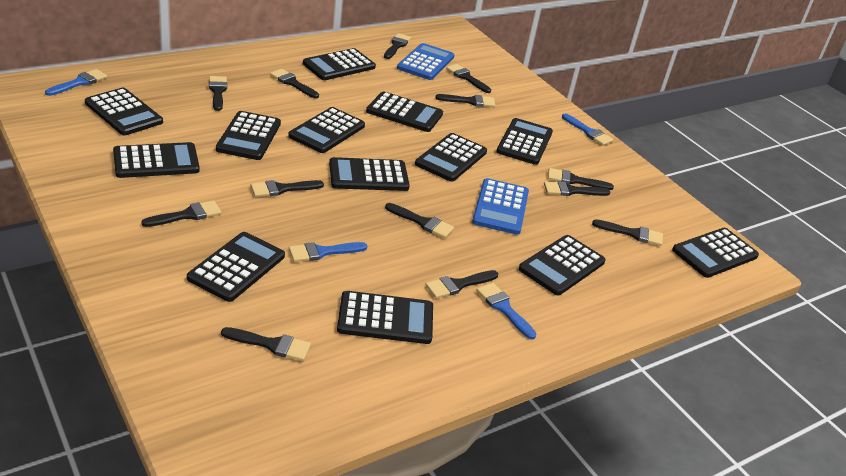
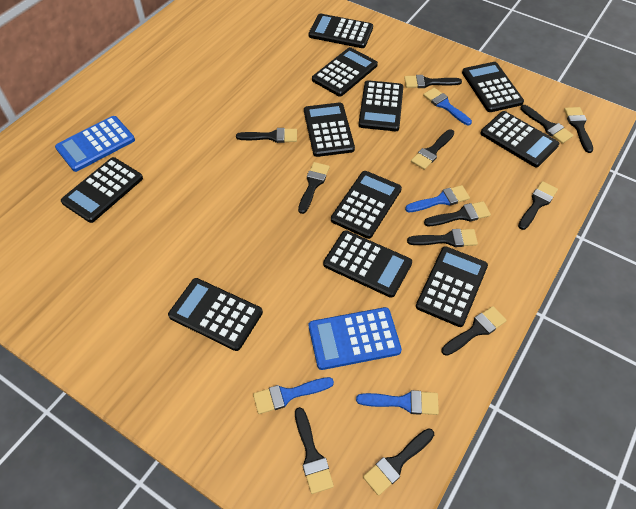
black brush: 13 -> 12
black calculator: 13 -> 11

